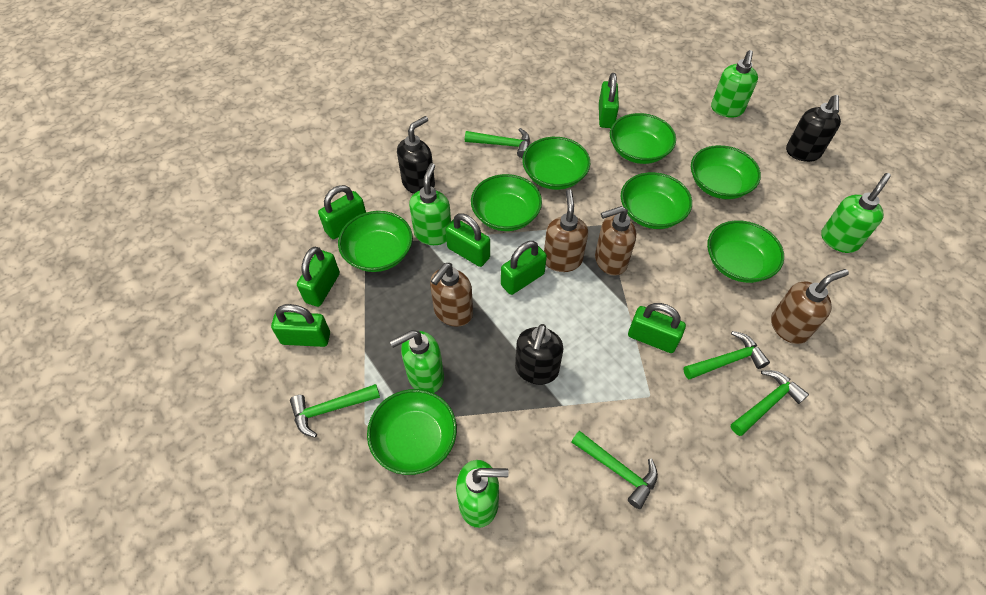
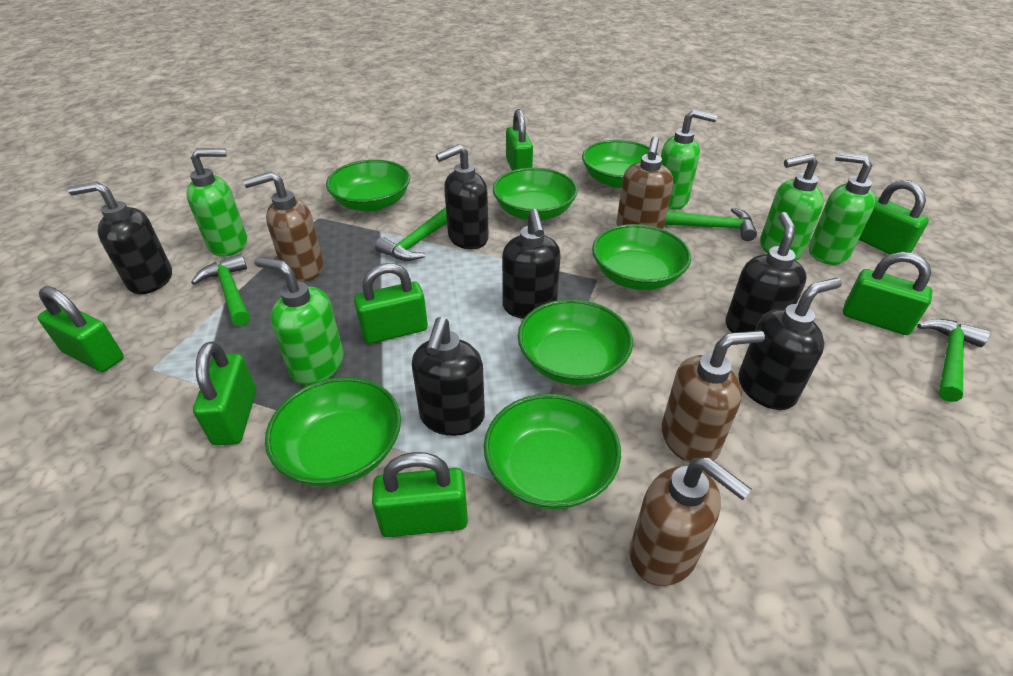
black soap dispenser: 3 -> 6
green bowl: 8 -> 7
green hammer: 5 -> 4

